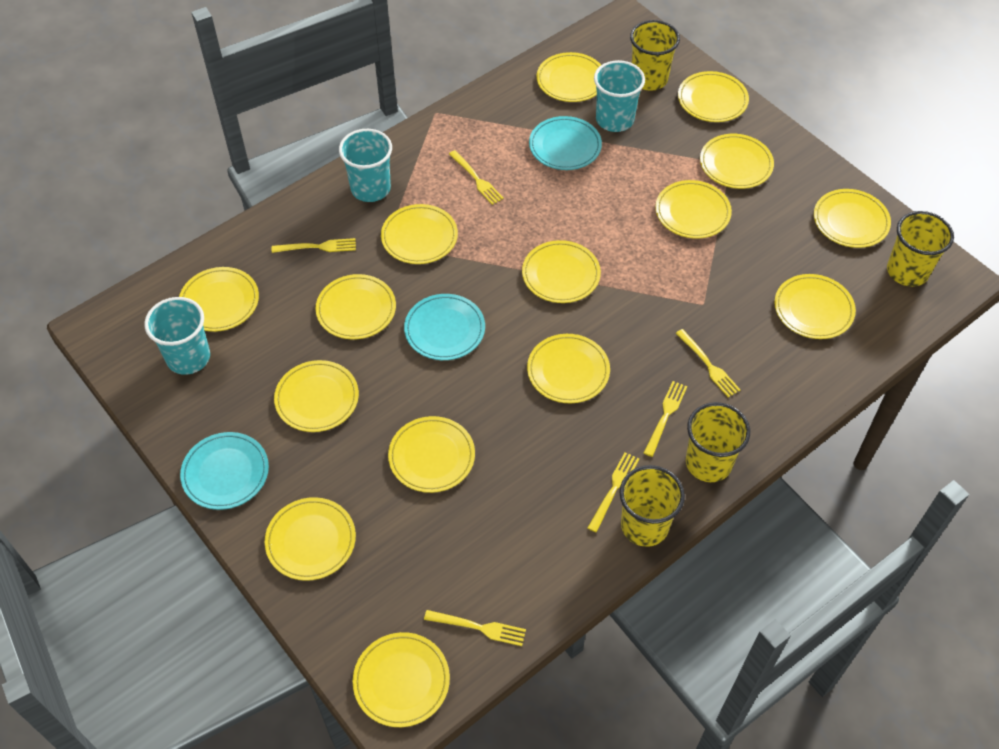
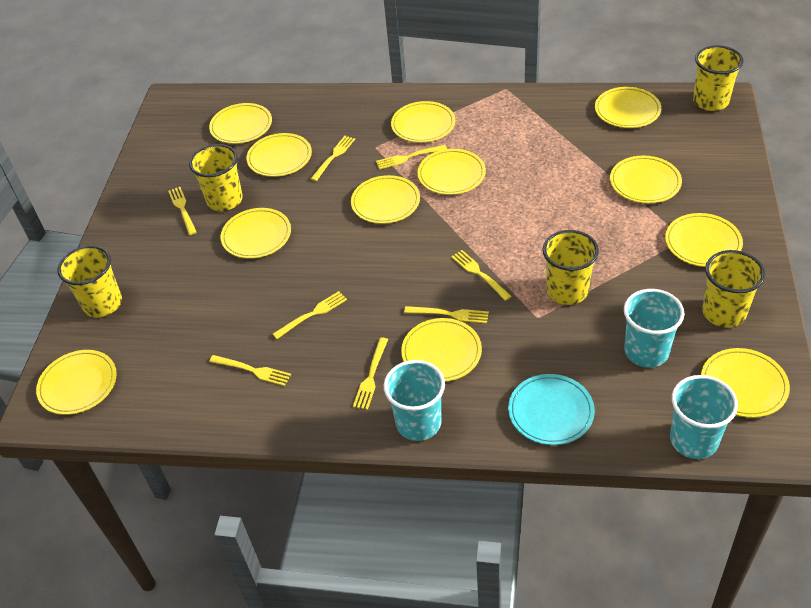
turquoise plate: 3 -> 1
yellow cup: 4 -> 5
yellow fork: 6 -> 8
yellow plate: 15 -> 12

